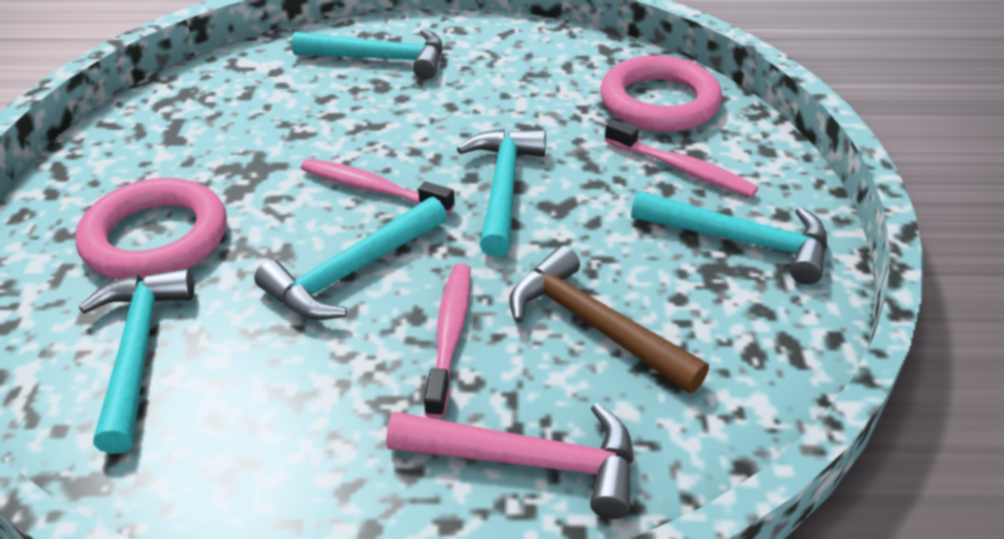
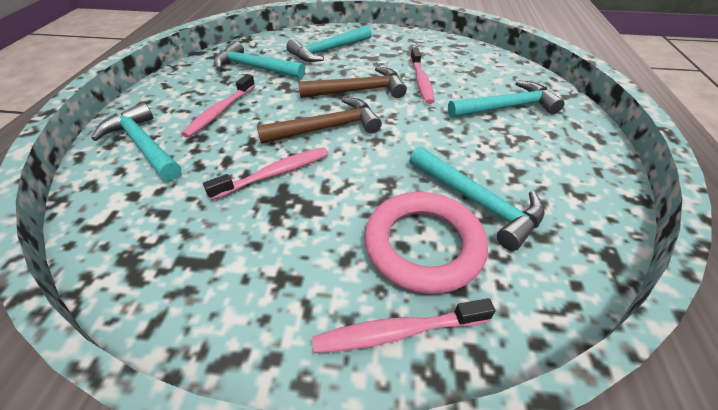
brown hammer: 1 -> 2
pink hammer: 1 -> 0
pink ring: 2 -> 1
pink toothbrush: 3 -> 4

